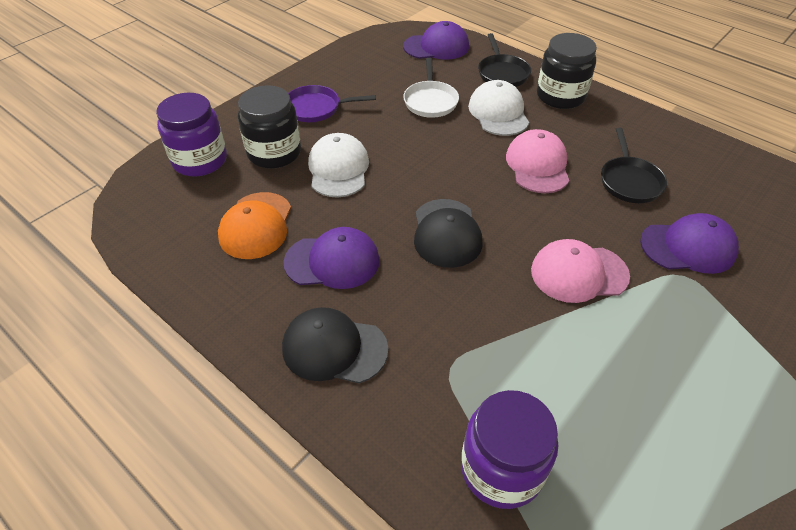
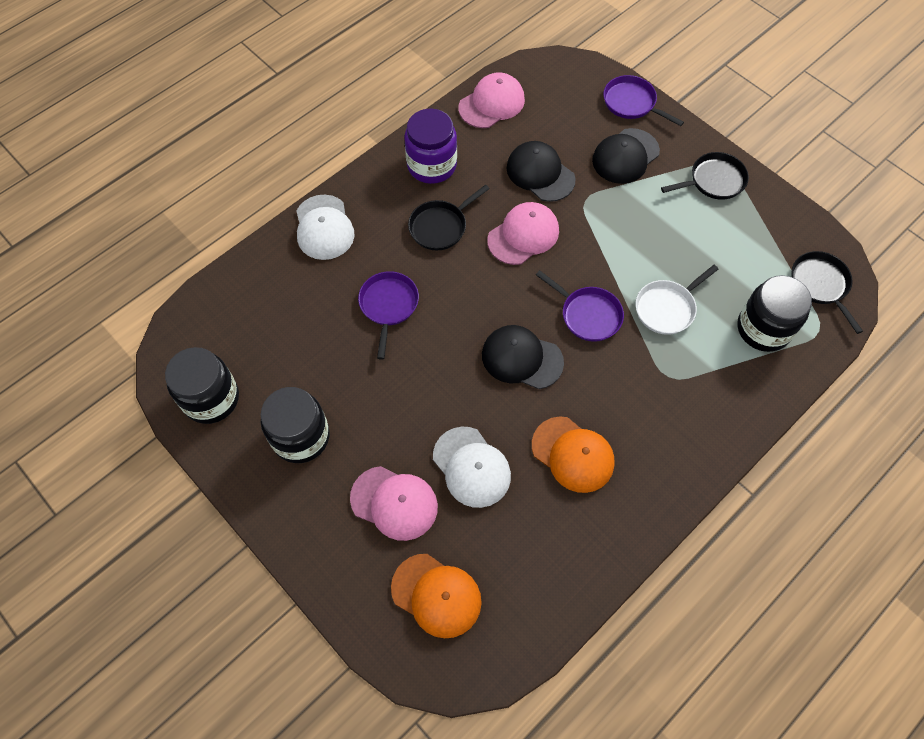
black cap: 2 -> 3
black jar: 2 -> 3
black pan: 2 -> 3
orange cap: 1 -> 2
pink cap: 2 -> 3
purple cap: 3 -> 0
purple jar: 2 -> 1
purple pan: 1 -> 3

